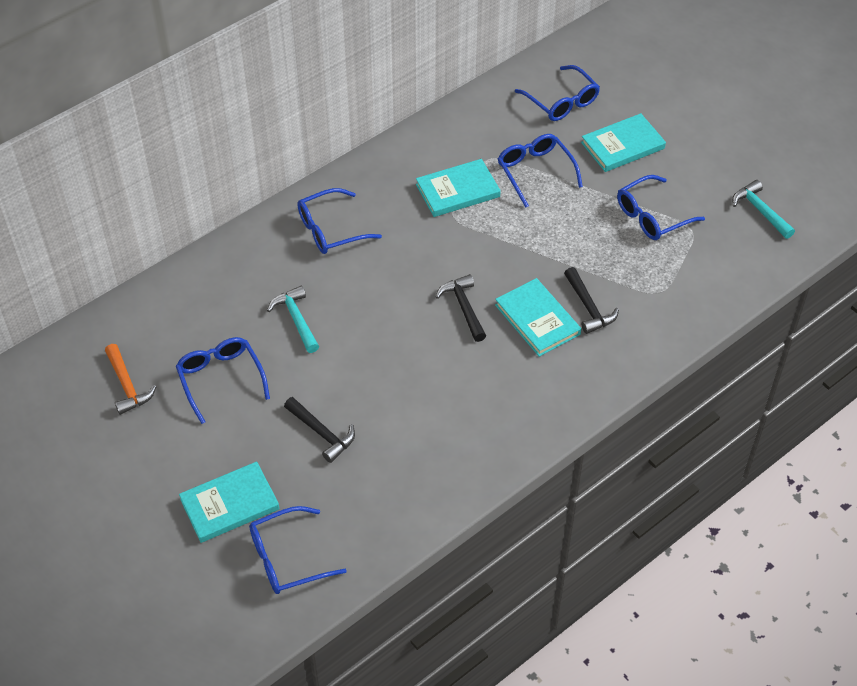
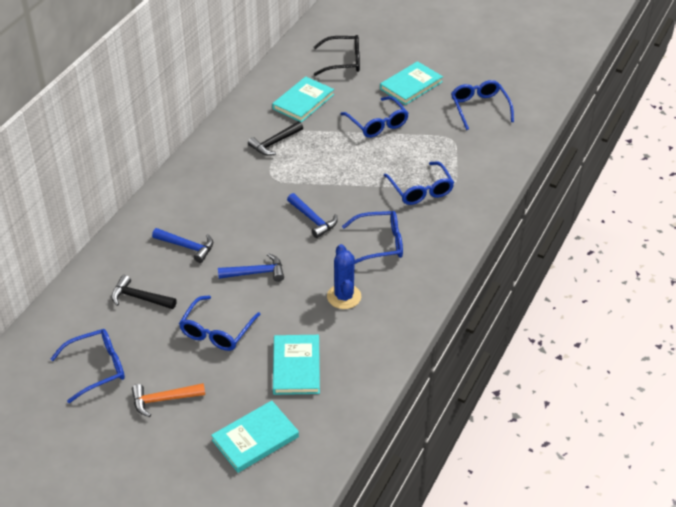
black glasses: 0 -> 1
black hammer: 3 -> 2
blue cactus: 0 -> 1
blue hammer: 0 -> 3
turquoise hammer: 2 -> 0

